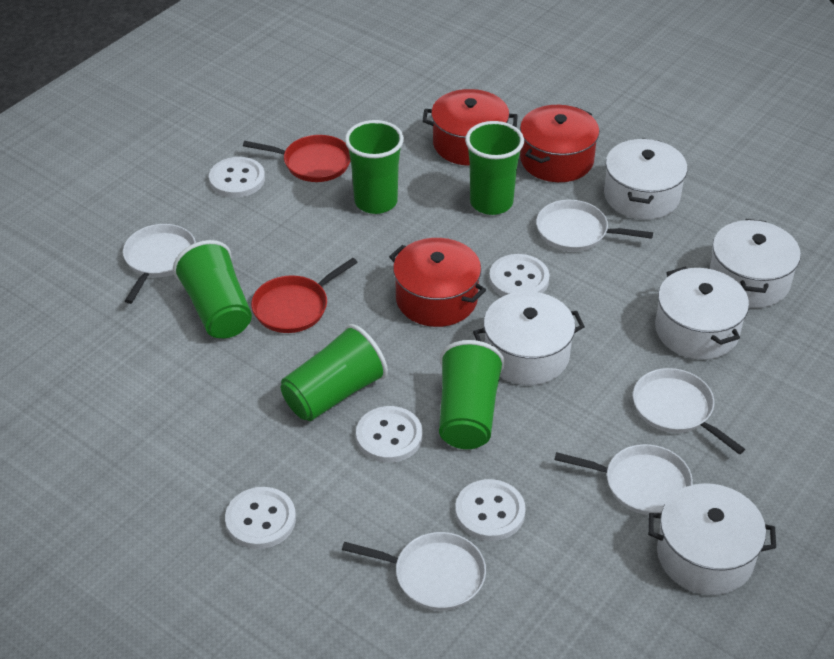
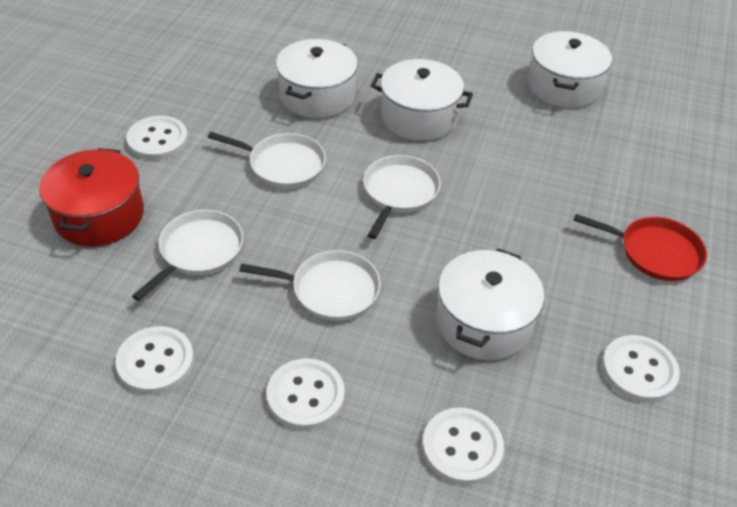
green cup: 5 -> 0
red pan: 2 -> 1
red pot: 3 -> 1
white pan: 5 -> 4
white pot: 5 -> 4

